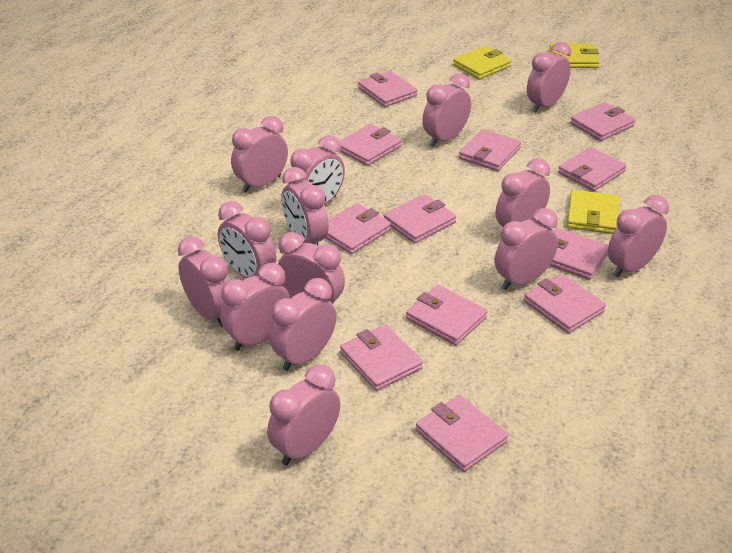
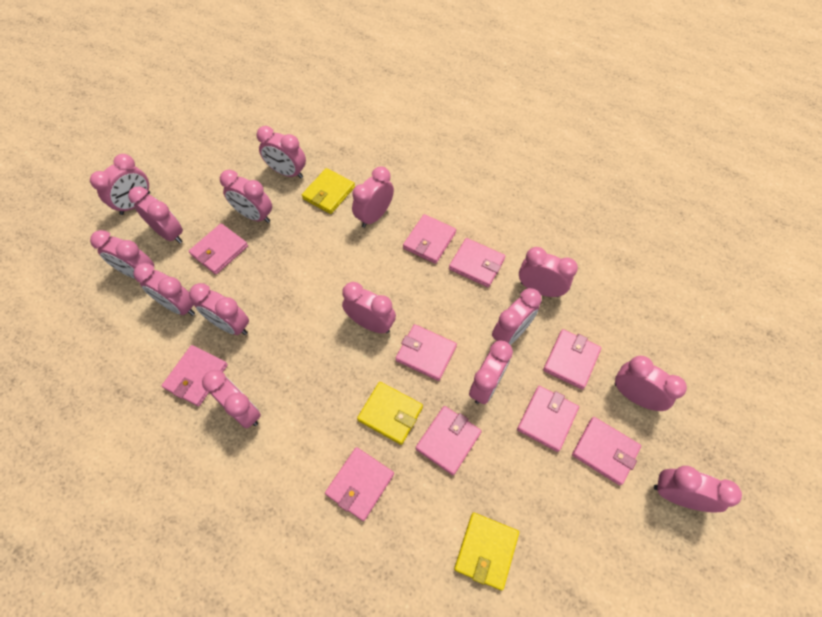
pink clock: 14 -> 15
pink wallet: 12 -> 10

